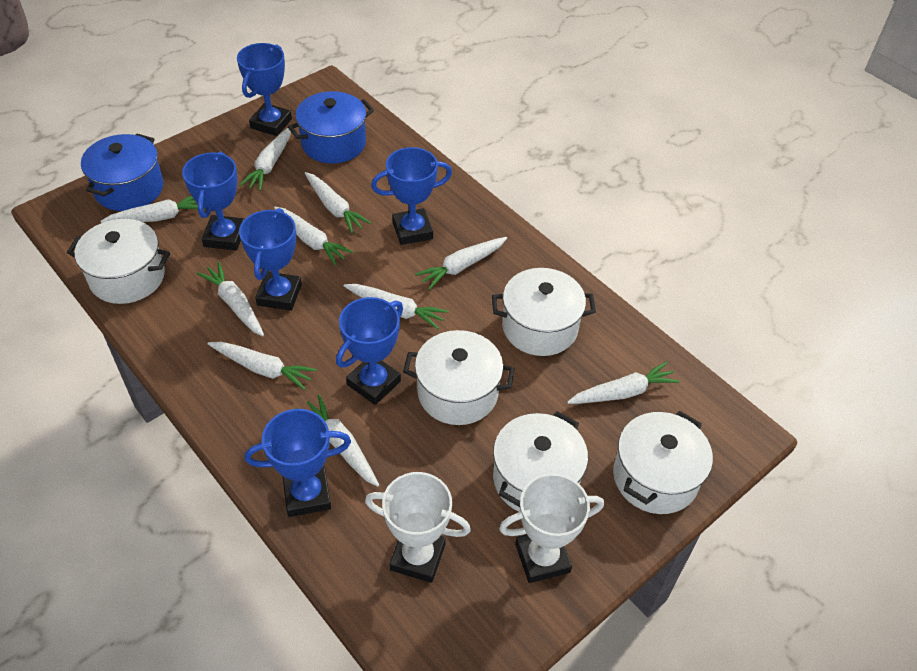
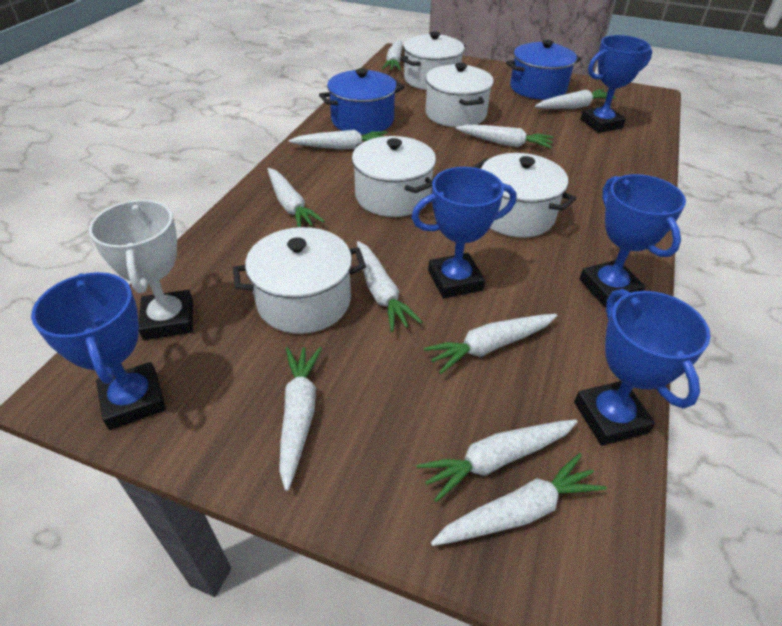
blue trophy: 6 -> 5
white trophy: 2 -> 1

